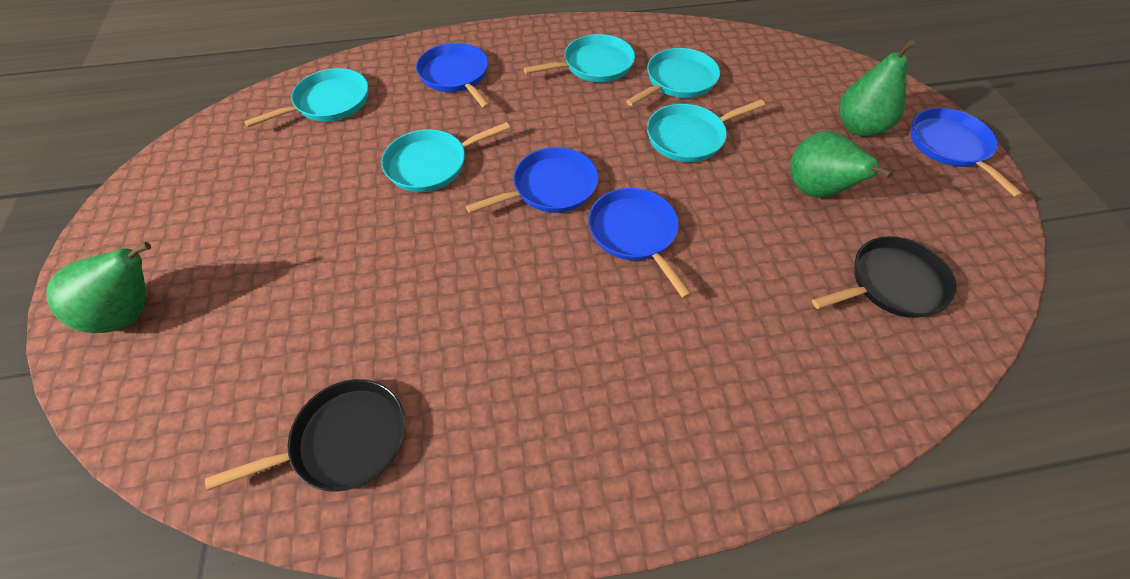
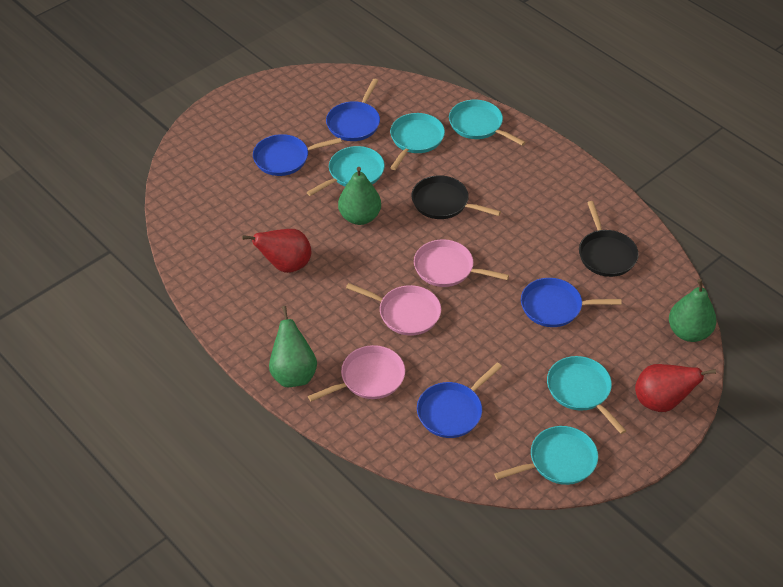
pink pan: 0 -> 3
red pear: 0 -> 2

